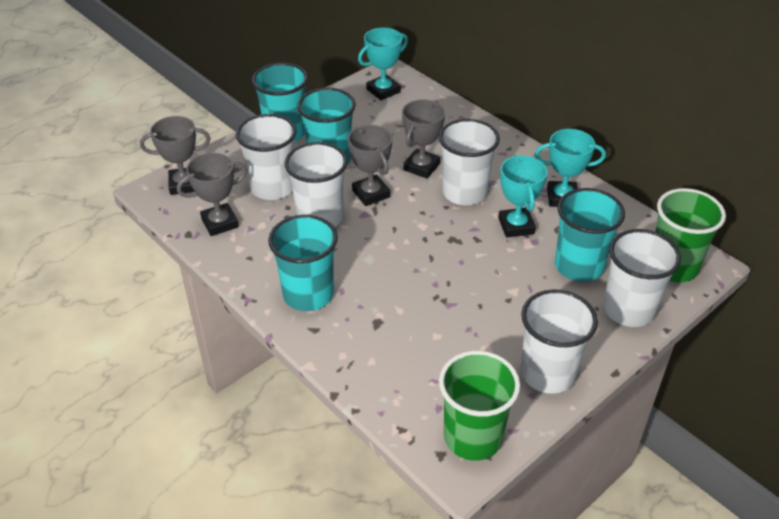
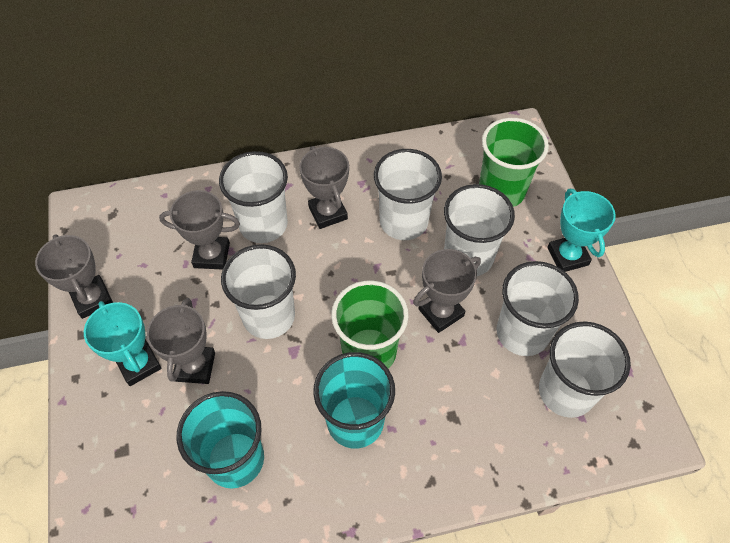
grey trophy: 4 -> 5
turquoise cup: 4 -> 2
turquoise trophy: 3 -> 2
white cup: 5 -> 6

